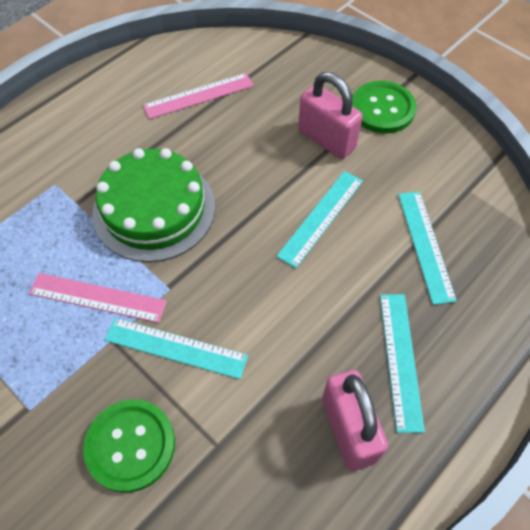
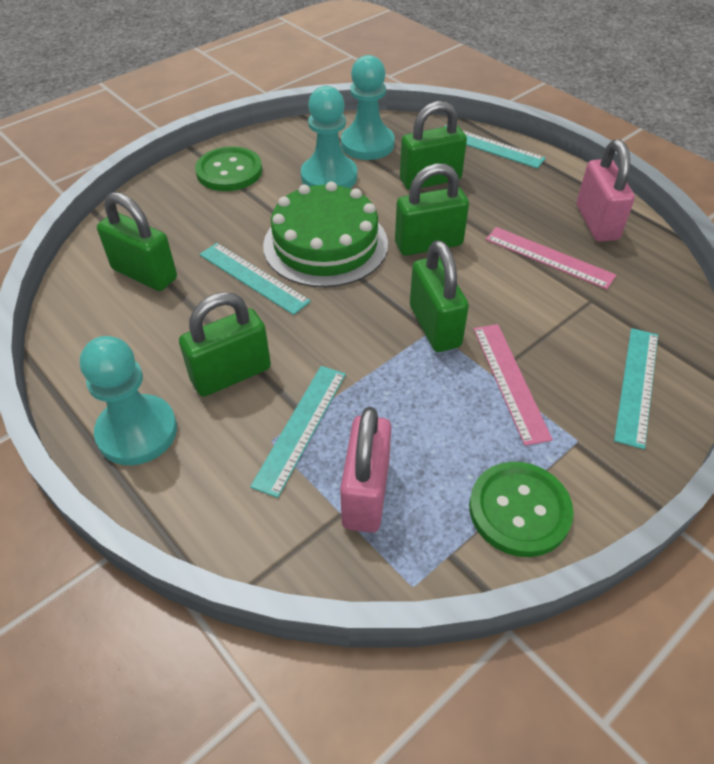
green padlock: 0 -> 5
turquoise pawn: 0 -> 3

